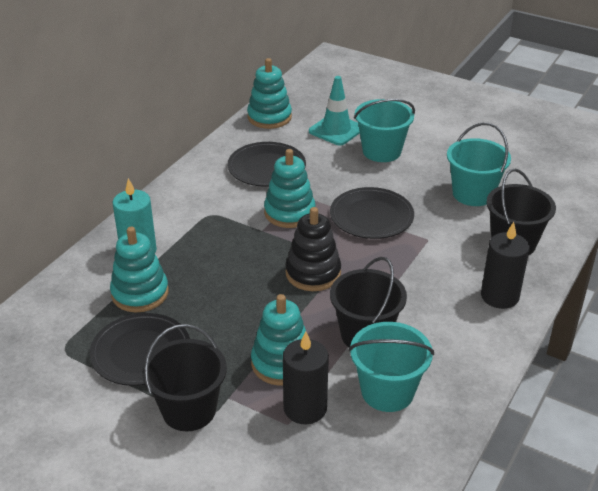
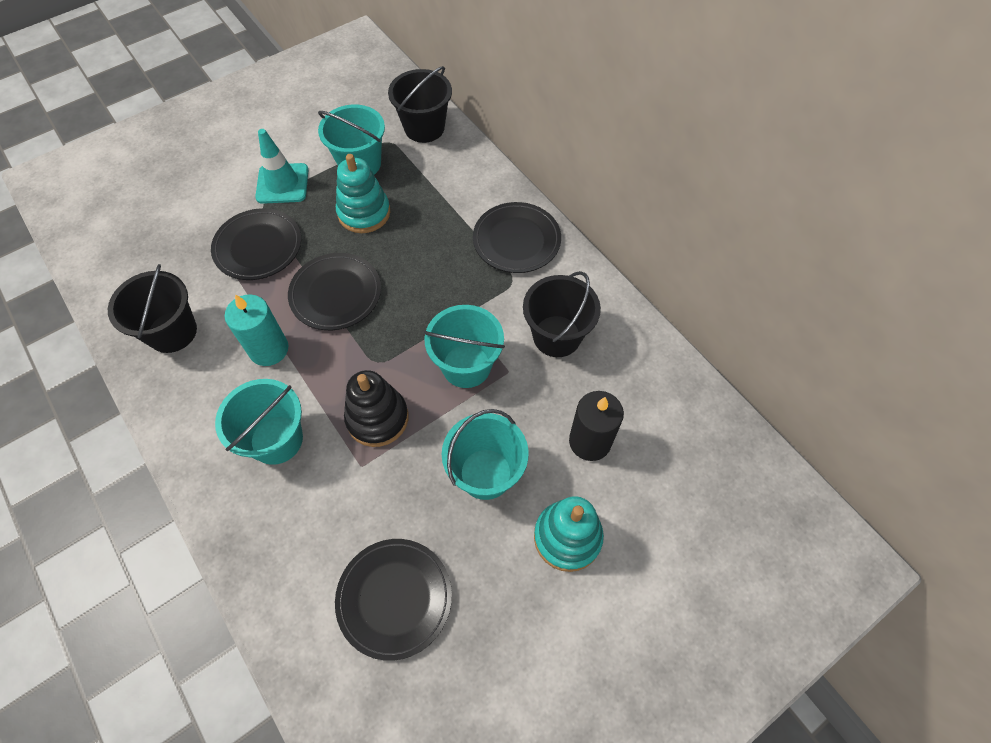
black candle: 2 -> 1
black plate: 3 -> 4
turquoise bucket: 3 -> 4
turquoise stacking toy: 4 -> 2

